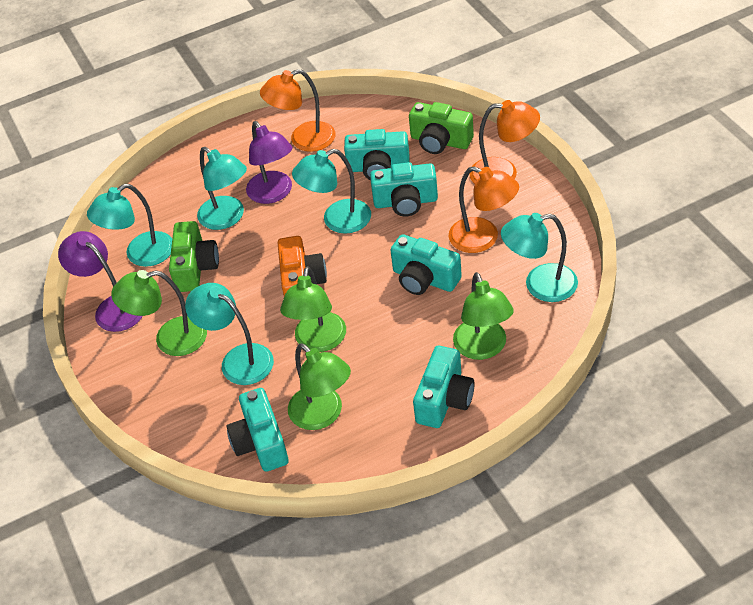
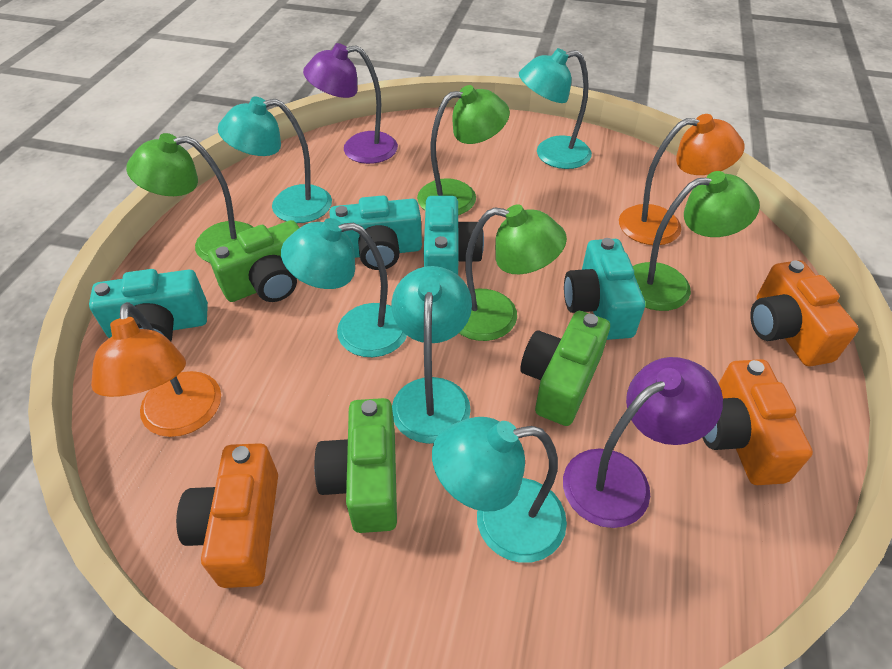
green camera: 2 -> 3
orange camera: 1 -> 3
orange lamp: 3 -> 2
turquoise camera: 5 -> 4

